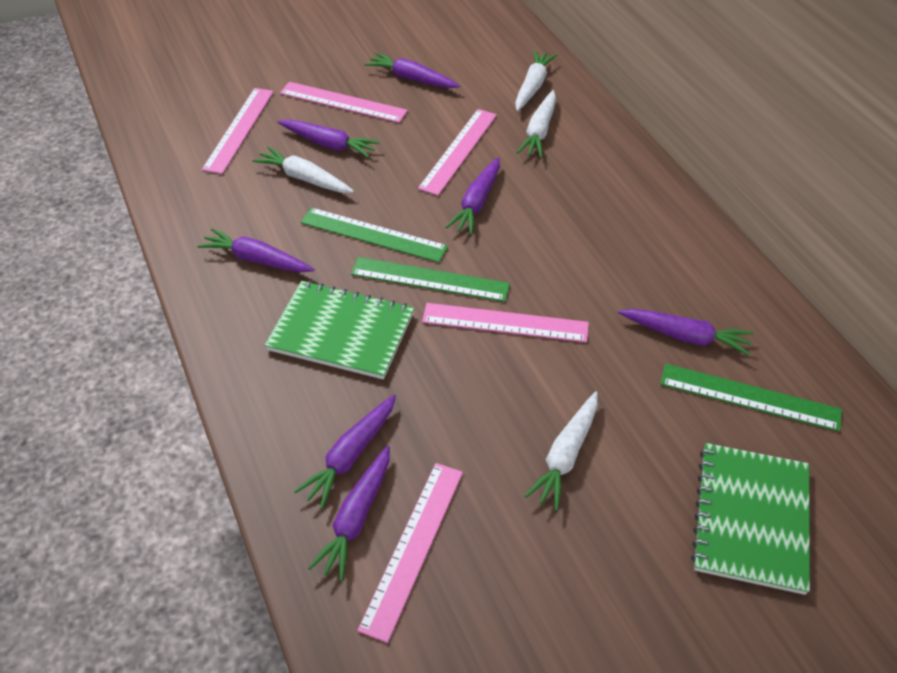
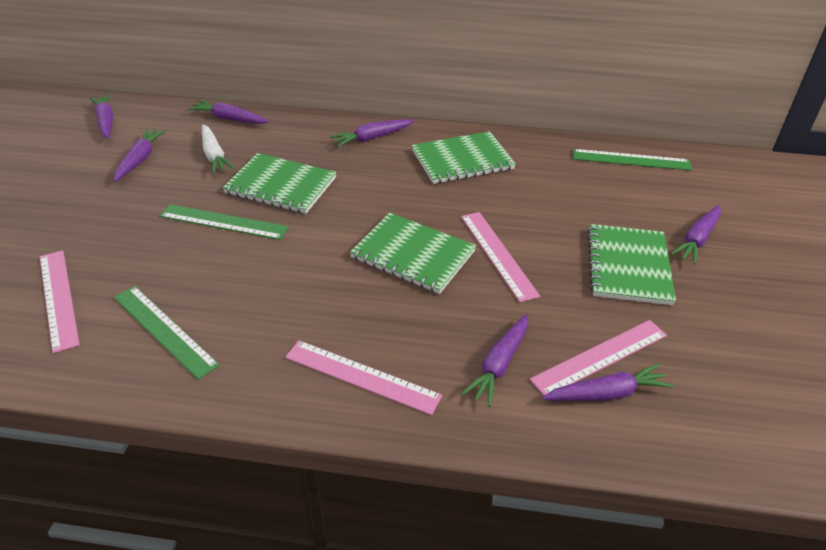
green notebook: 2 -> 4
pink ruler: 5 -> 4
white carrot: 4 -> 1

